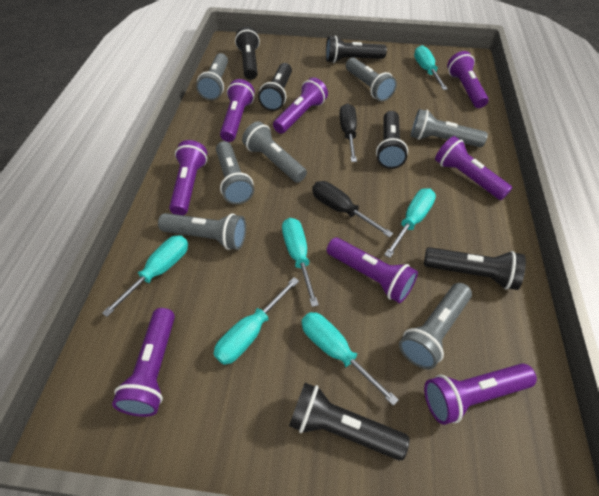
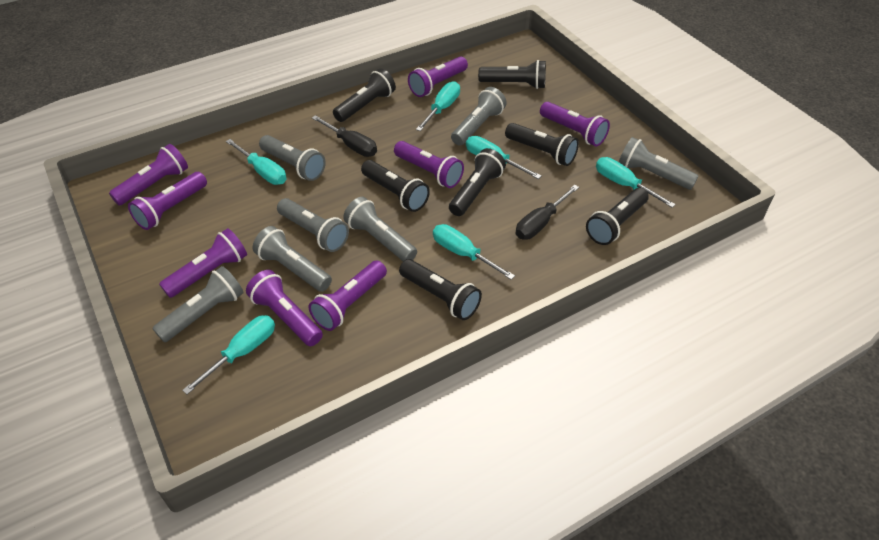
black flashlight: 6 -> 7

